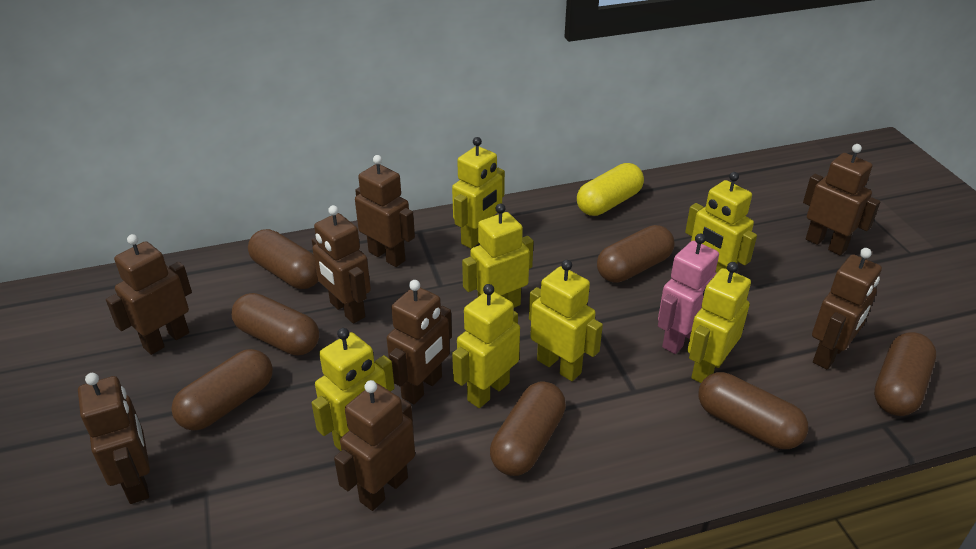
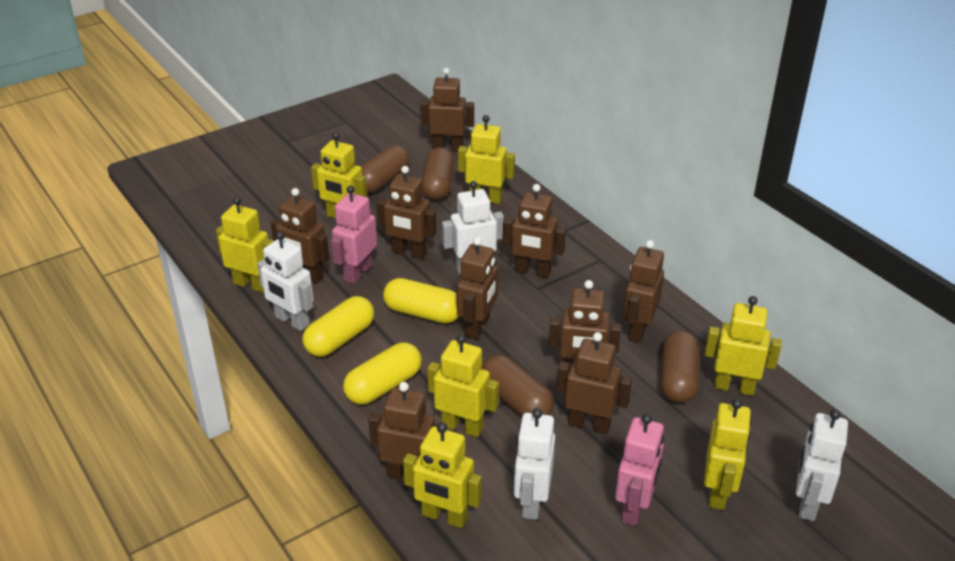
brown capsule: 7 -> 4
brown robot: 8 -> 9
pink robot: 1 -> 2
white robot: 0 -> 4
yellow capsule: 1 -> 3

